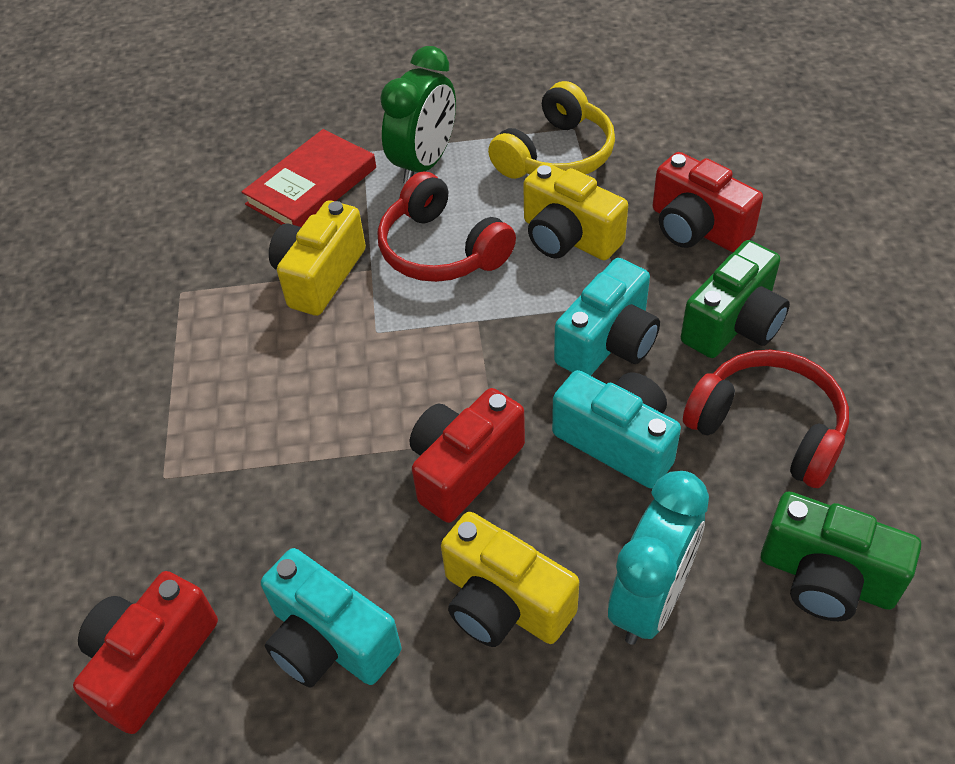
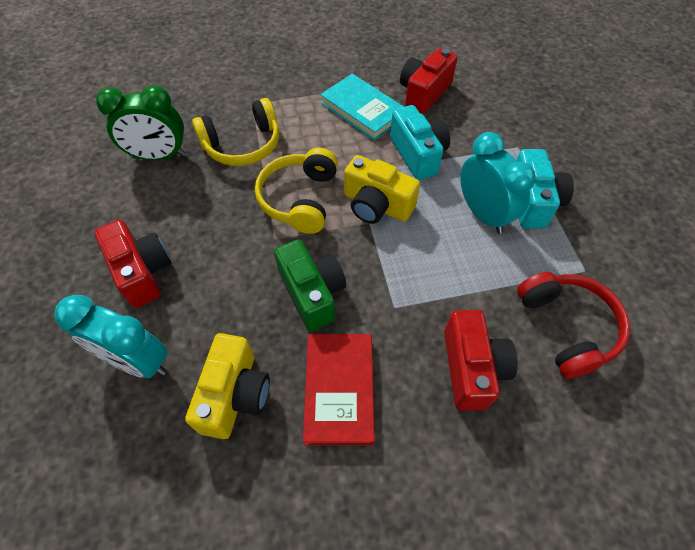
green camera: 2 -> 1
red headphones: 2 -> 1
turquoise book: 0 -> 1
turquoise camera: 3 -> 2
turquoise clock: 1 -> 2
yellow camera: 3 -> 2
yellow headphones: 1 -> 2

